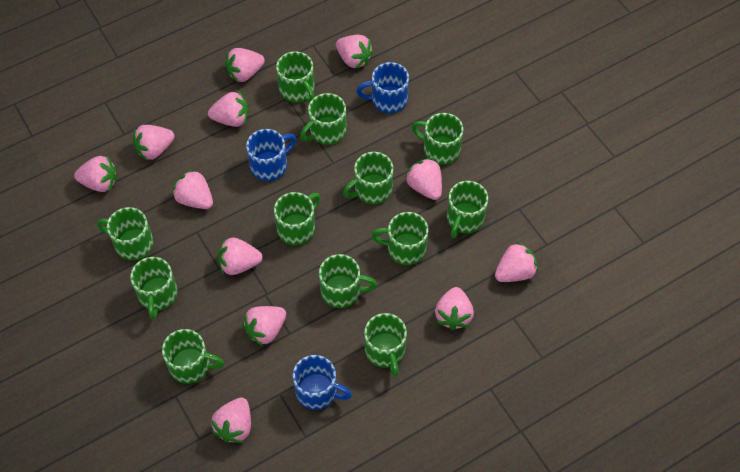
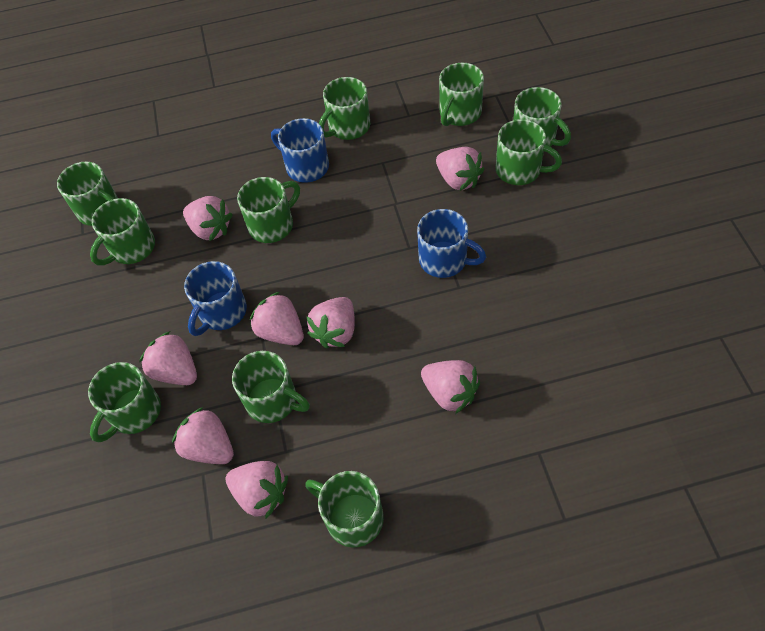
green mug: 12 -> 10
pink strawberry: 12 -> 8

